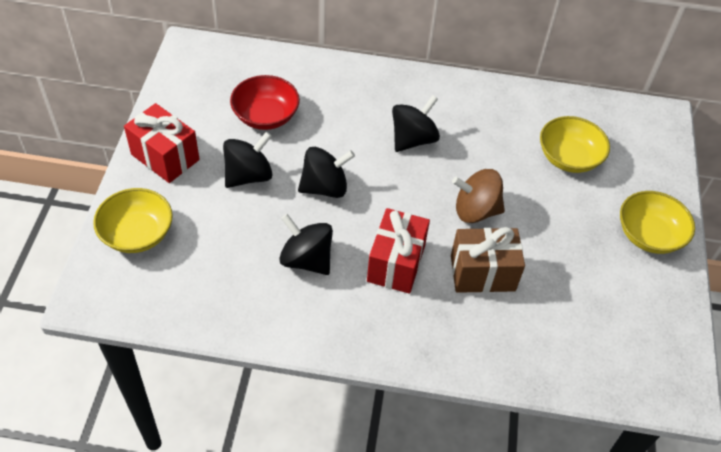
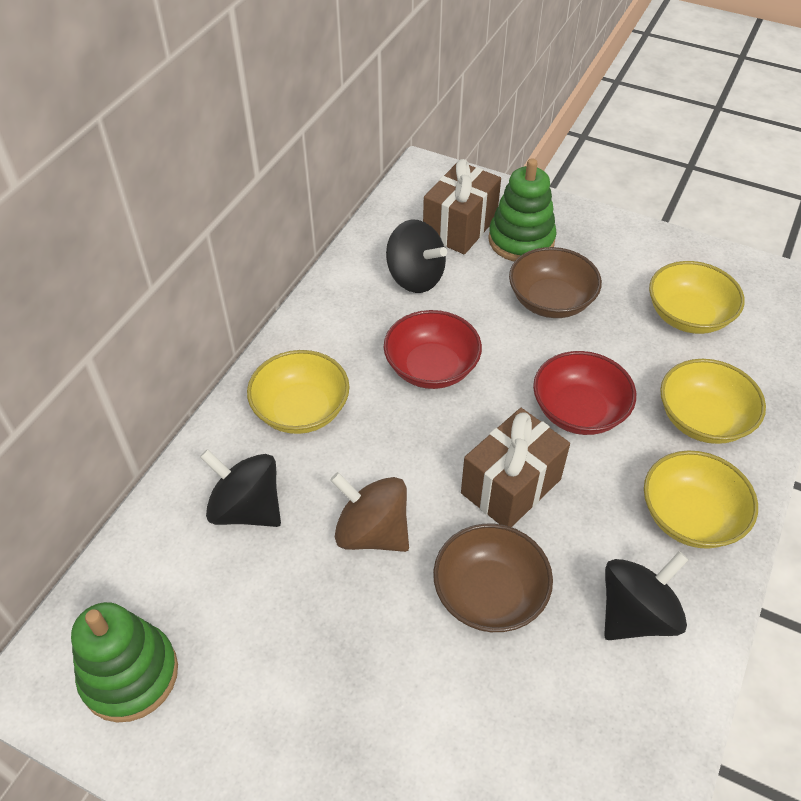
black spinning top: 4 -> 3
brown bowl: 0 -> 2
brown gift: 1 -> 2
green stacking toy: 0 -> 2
red bowl: 1 -> 2
red gift: 2 -> 0
yellow bowl: 3 -> 4

